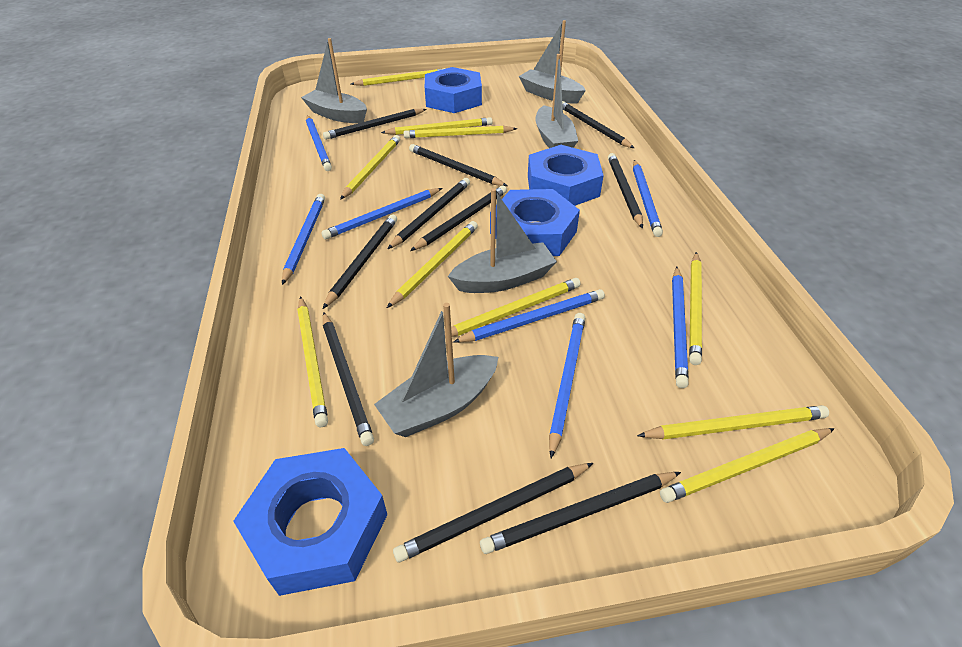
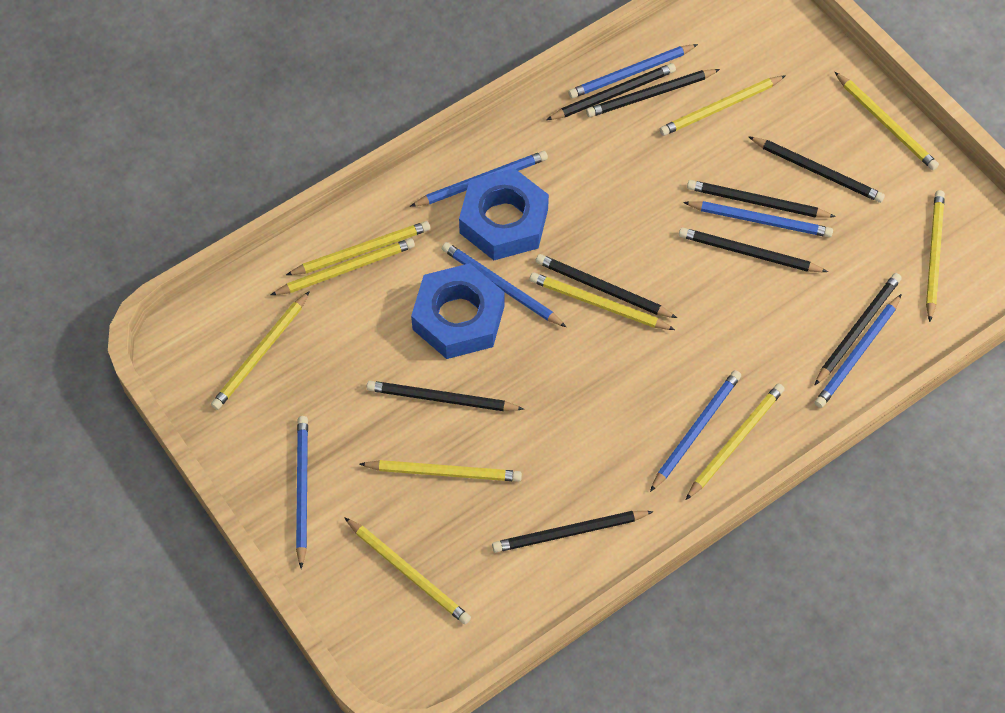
black pencil: 10 -> 9
blue nut: 4 -> 2
grey boat: 5 -> 0

